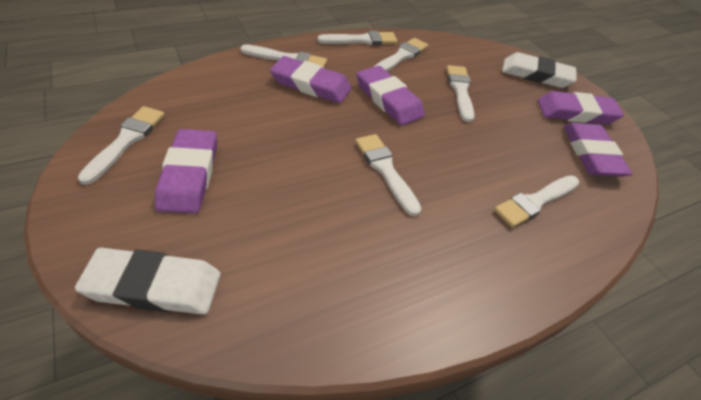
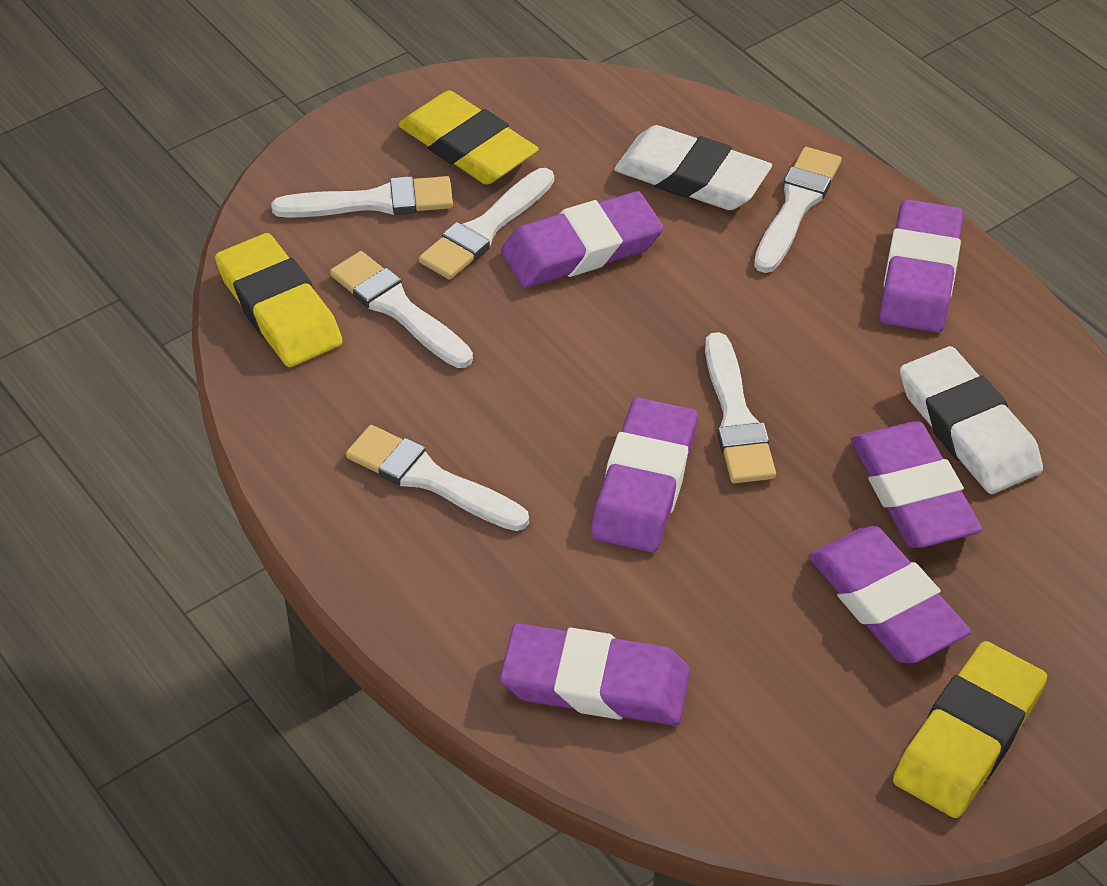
purple eraser: 5 -> 6
white brush: 7 -> 6
yellow eraser: 0 -> 3

